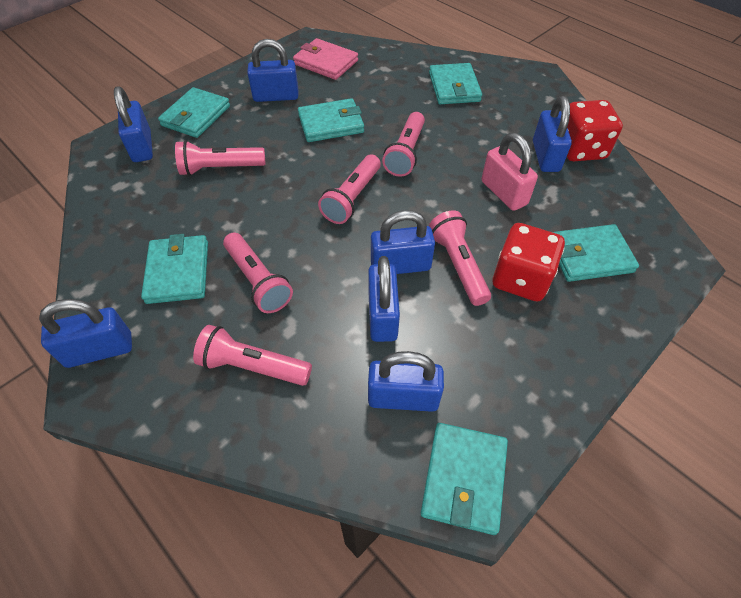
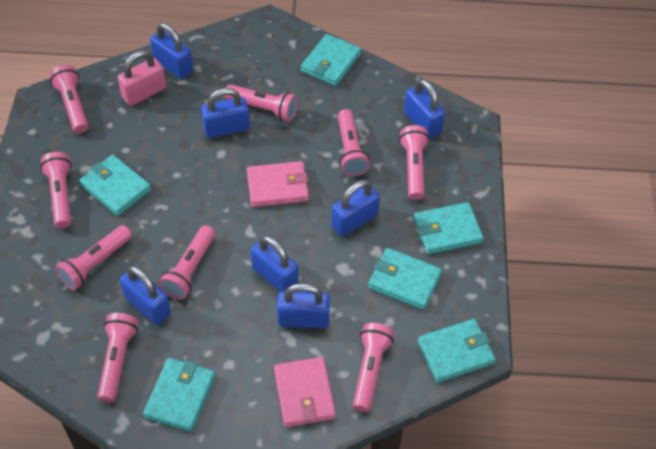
pink flashlight: 6 -> 9
pink wallet: 1 -> 2
red dice: 2 -> 0

